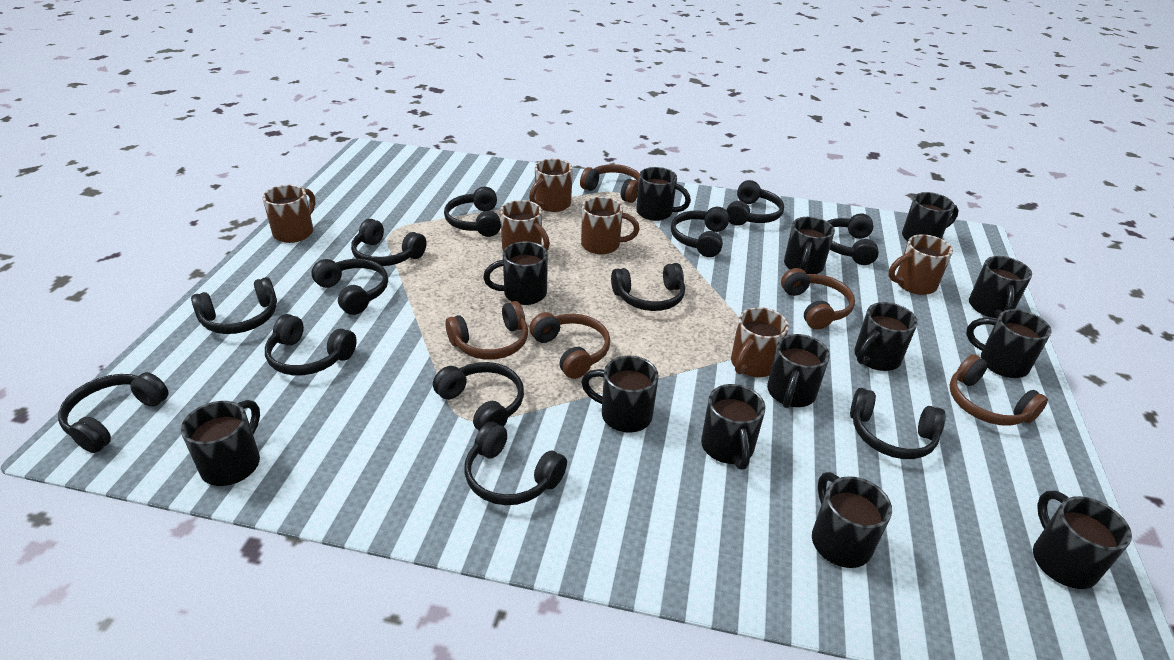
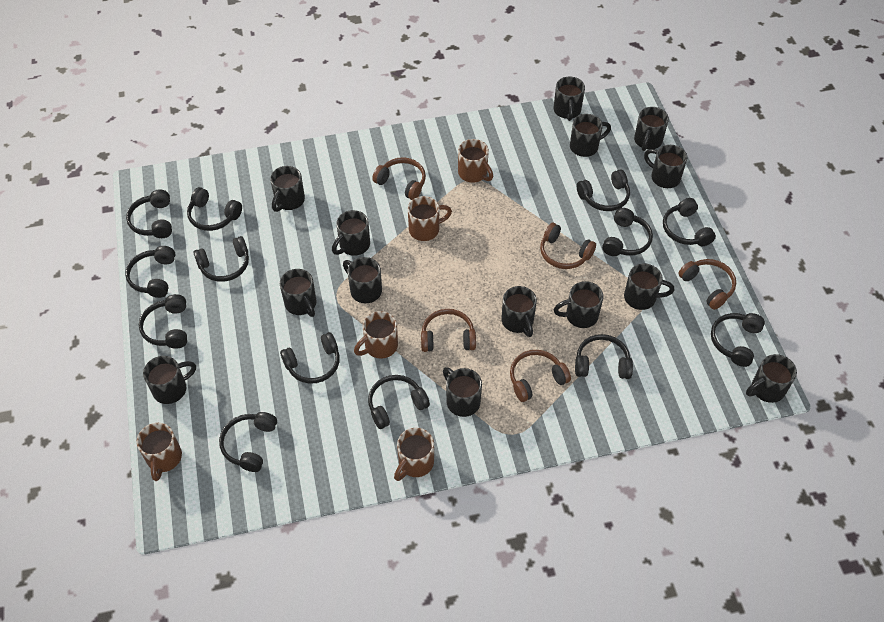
black mug: 13 -> 14
brown mug: 6 -> 5

